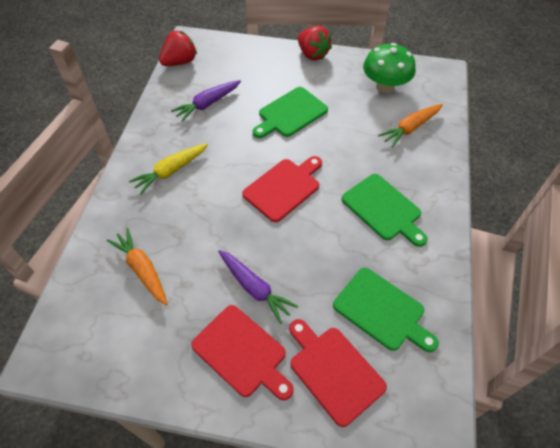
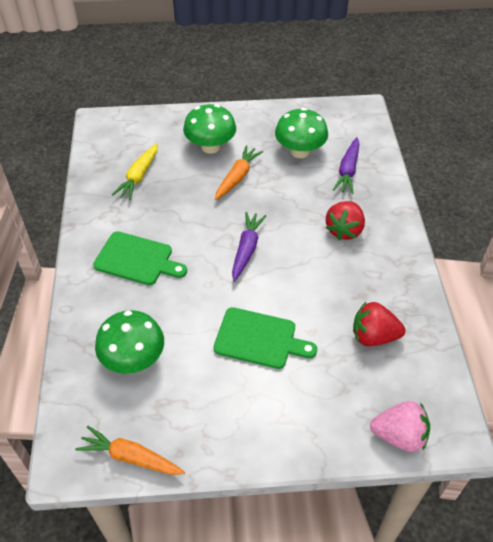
green cutting board: 3 -> 2
green mushroom: 1 -> 3
pink strawberry: 0 -> 1
red cutting board: 3 -> 0

